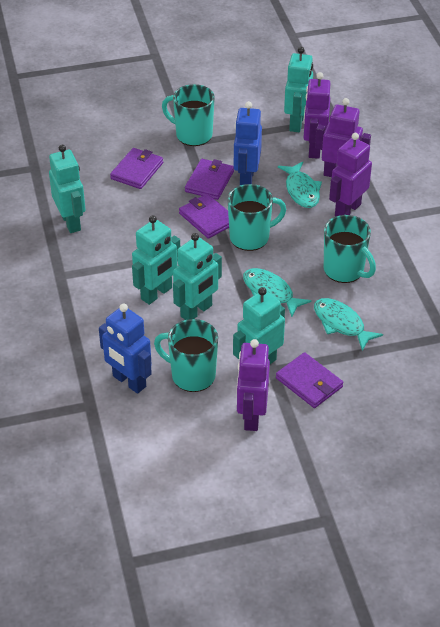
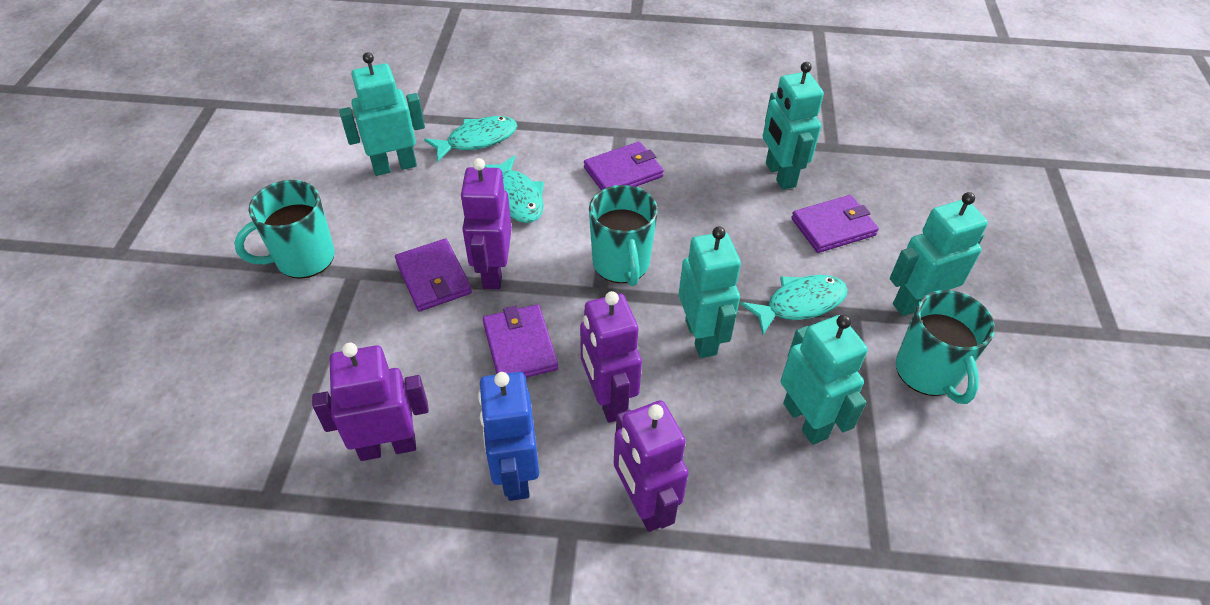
blue robot: 2 -> 1
turquoise mug: 4 -> 3

